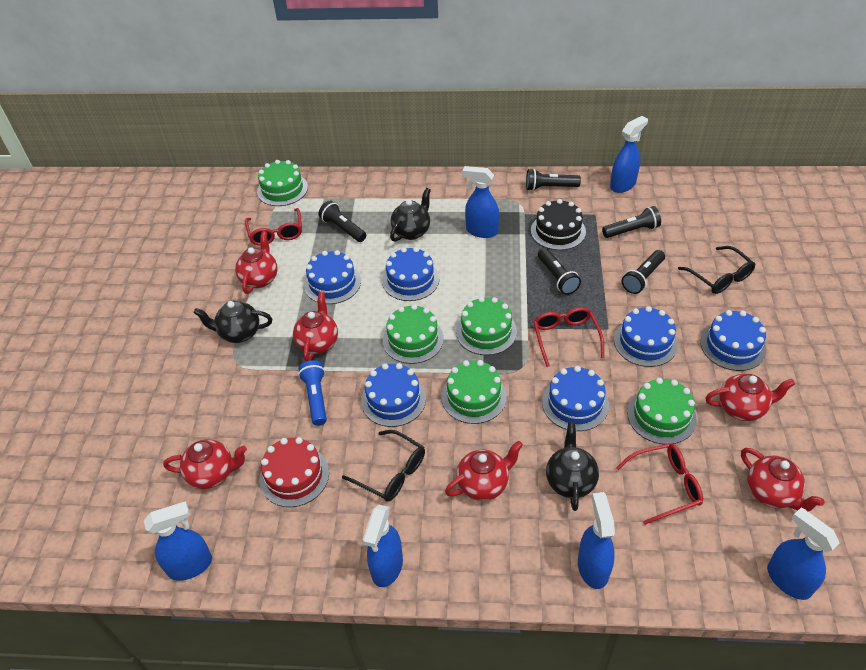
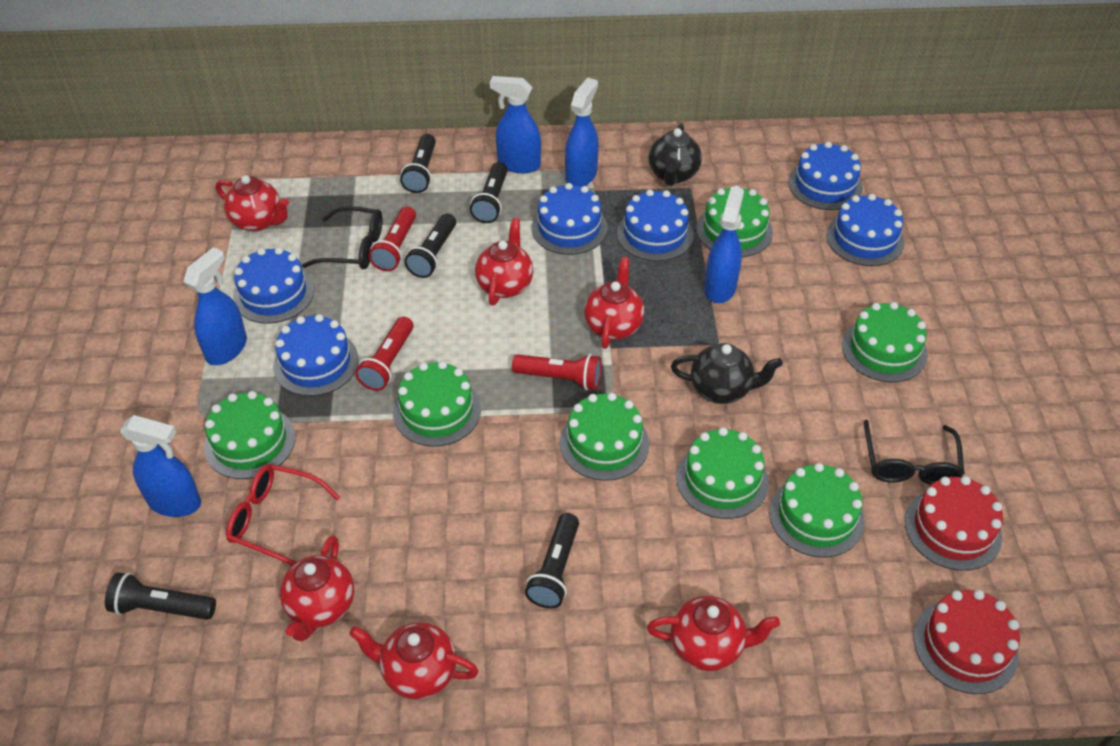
black cake: 1 -> 0
black teapot: 3 -> 2
blue flashlight: 1 -> 0
blue spray bottle: 6 -> 5
green cake: 5 -> 7
red cake: 1 -> 2
red flashlight: 0 -> 3
red glasses: 3 -> 1

